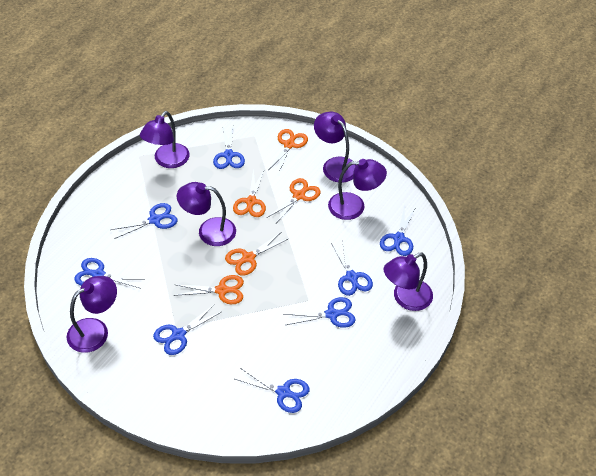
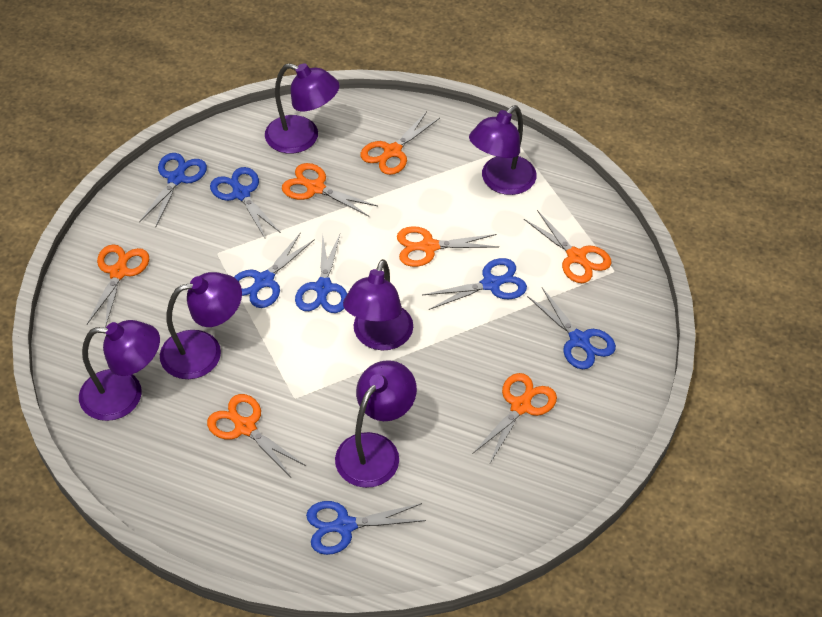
blue scissors: 8 -> 7
orange scissors: 5 -> 7

